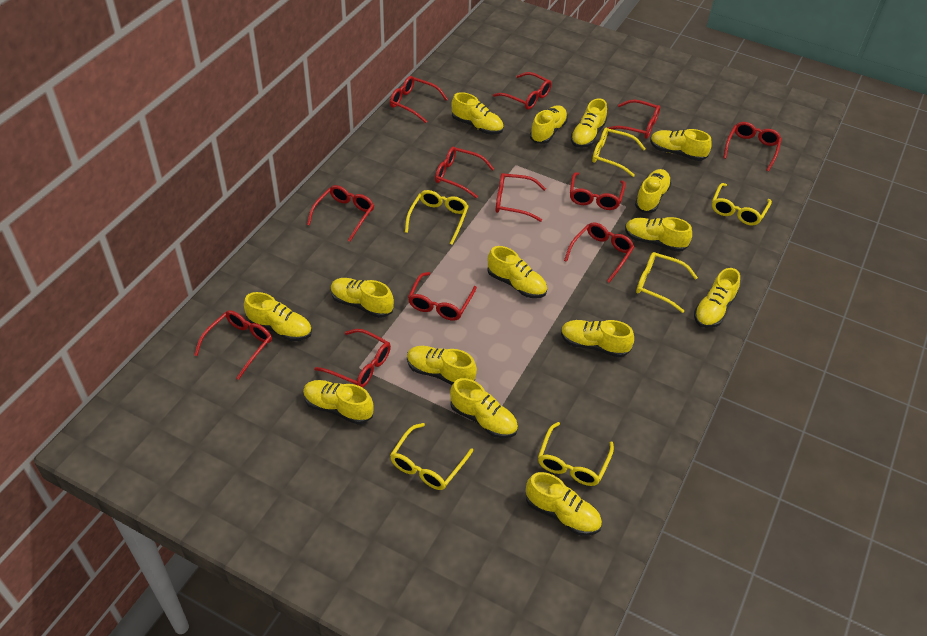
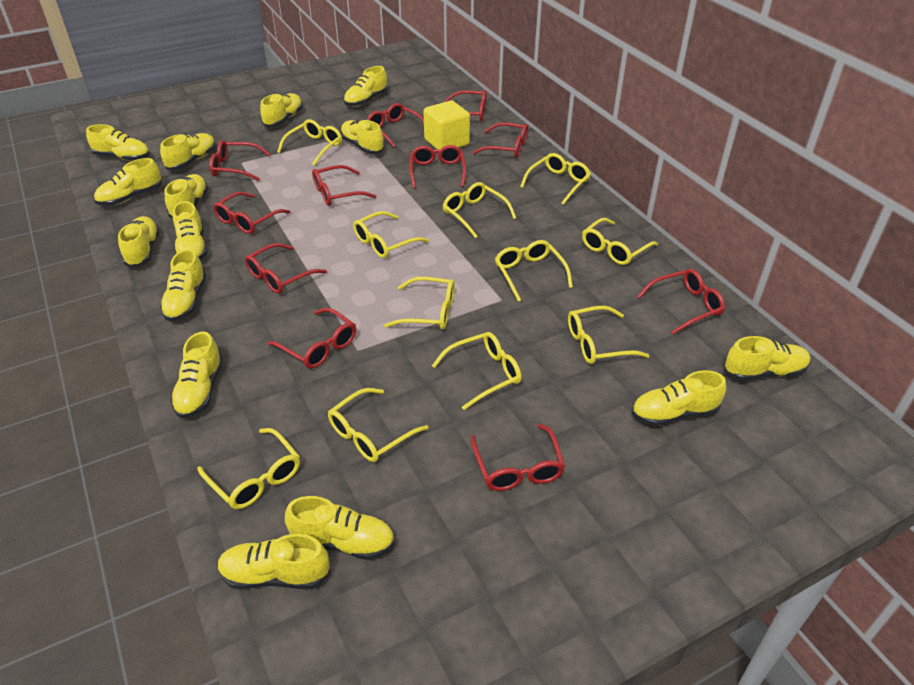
red glasses: 12 -> 11
yellow cube: 0 -> 1
yellow glasses: 6 -> 11

